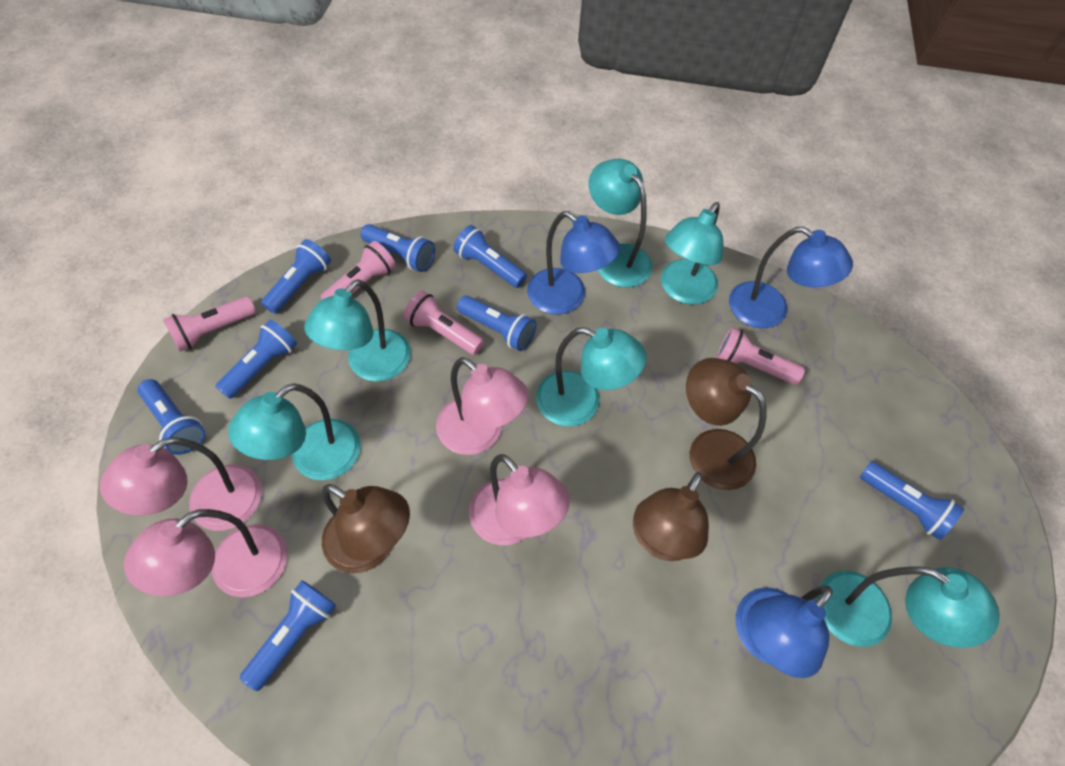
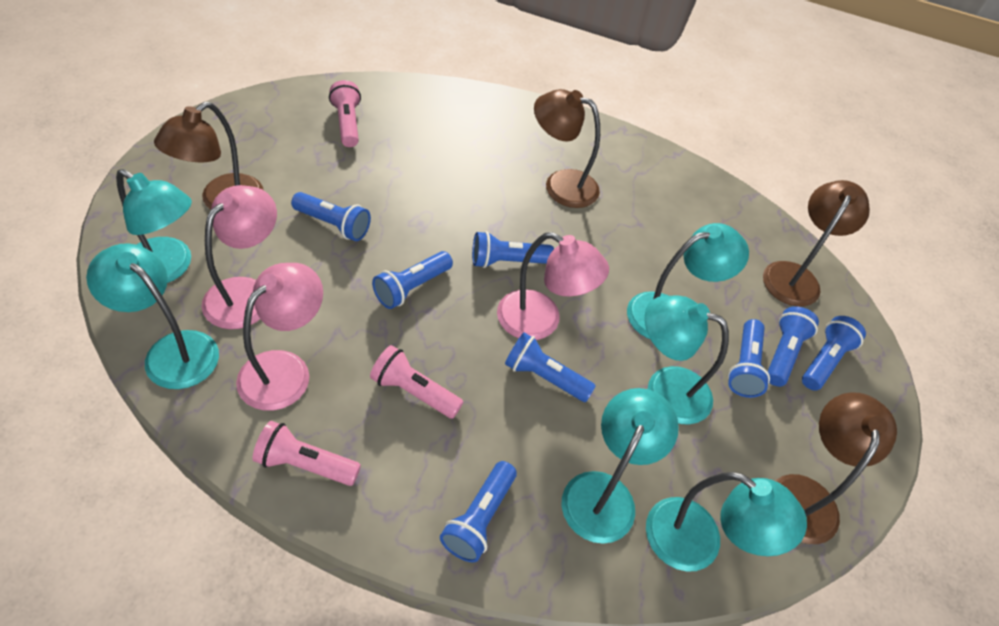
blue lamp: 3 -> 0
brown lamp: 3 -> 4
pink flashlight: 4 -> 3
pink lamp: 4 -> 3

